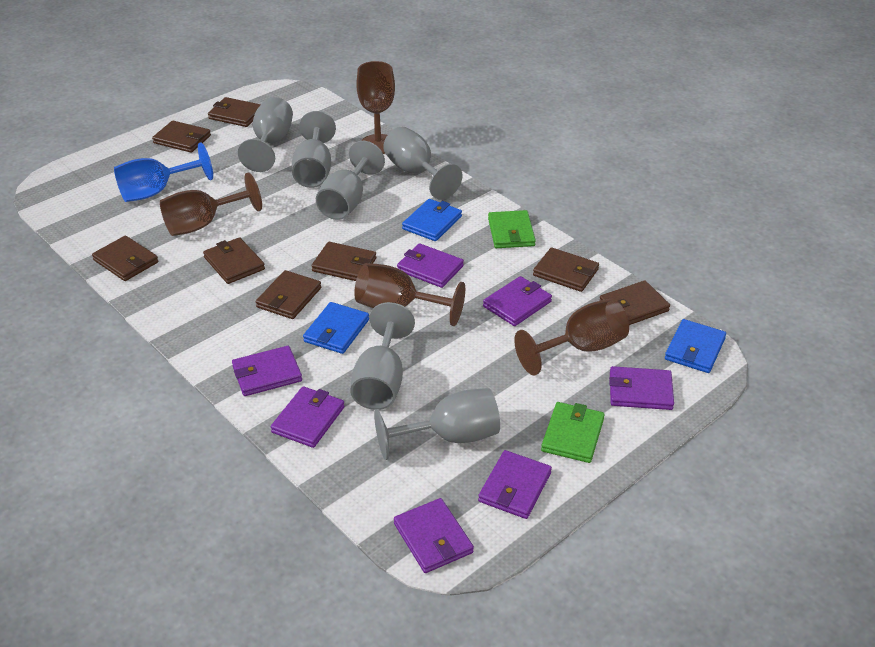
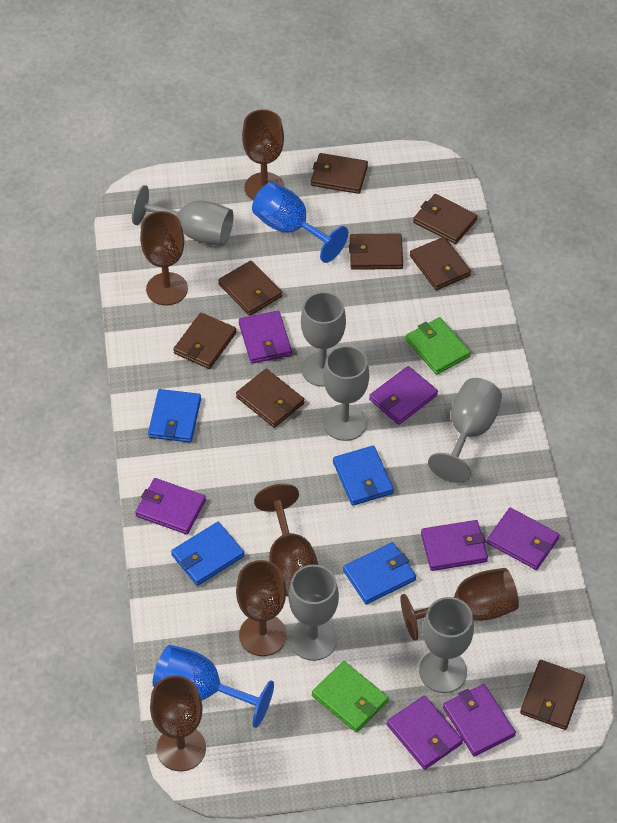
blue goblet: 1 -> 2
blue wallet: 3 -> 4
brown goblet: 4 -> 6

